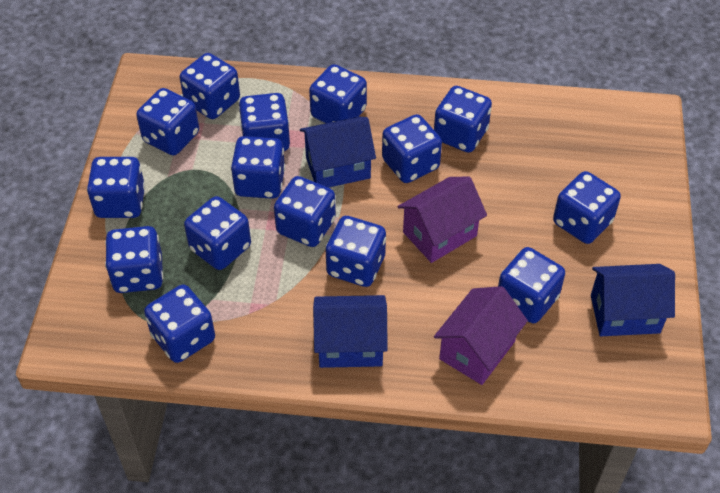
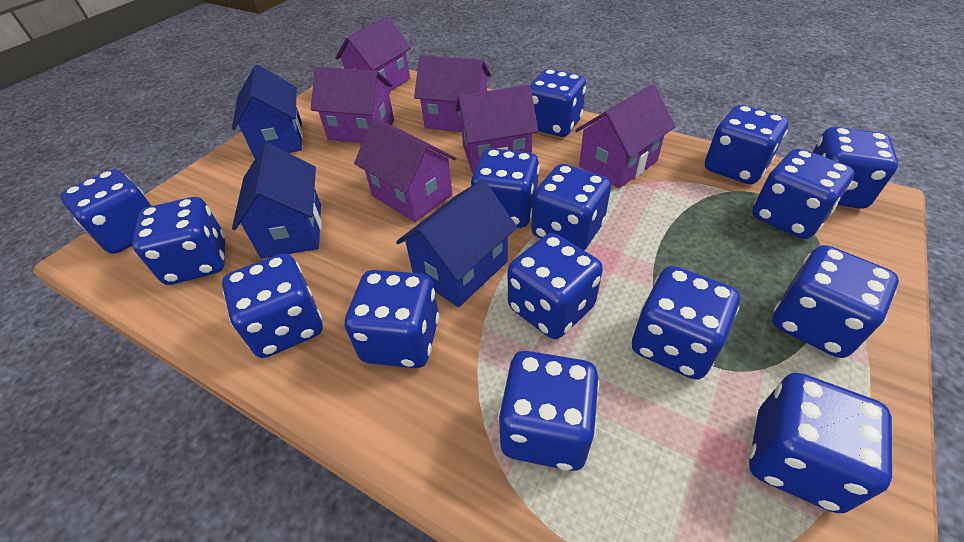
purple house: 2 -> 6

